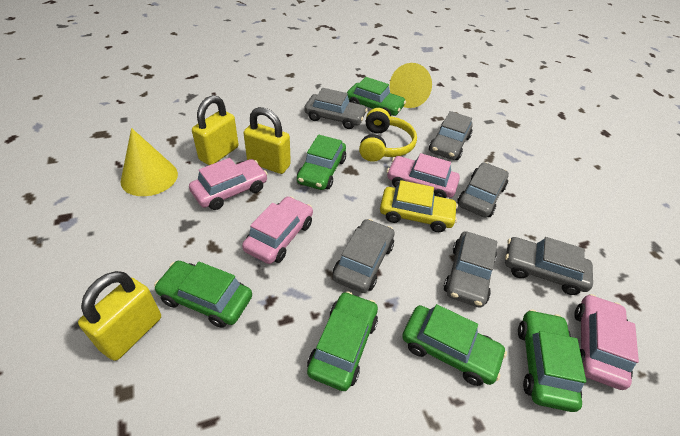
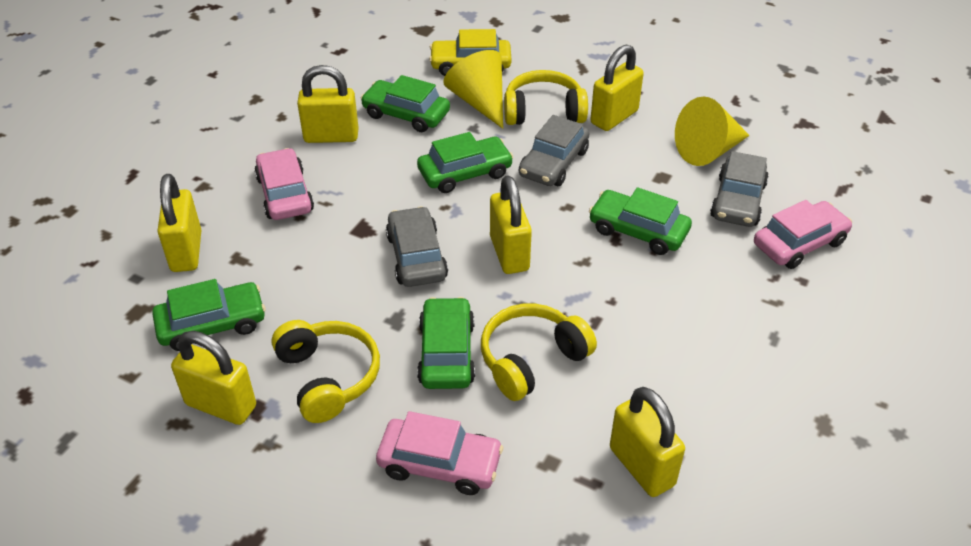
green car: 6 -> 5
grey car: 6 -> 3
pink car: 4 -> 3
yellow headphones: 1 -> 3
yellow padlock: 3 -> 6

